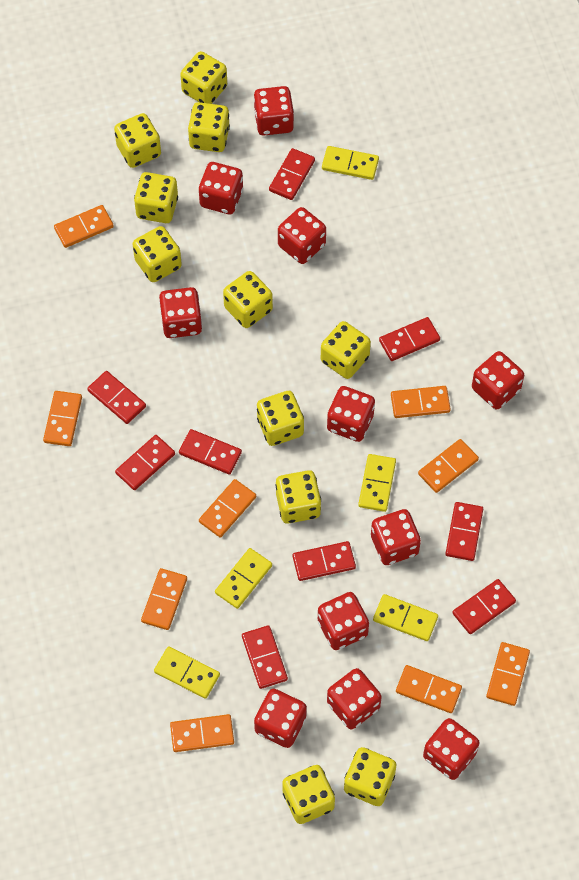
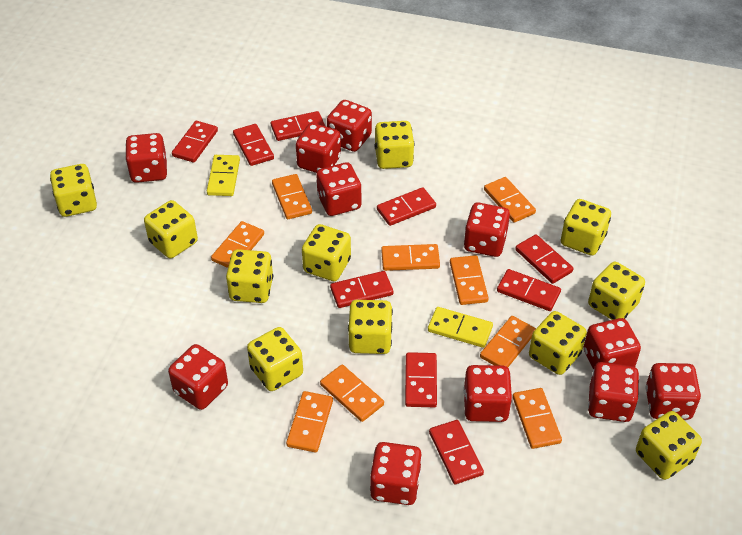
yellow domino: 5 -> 2

